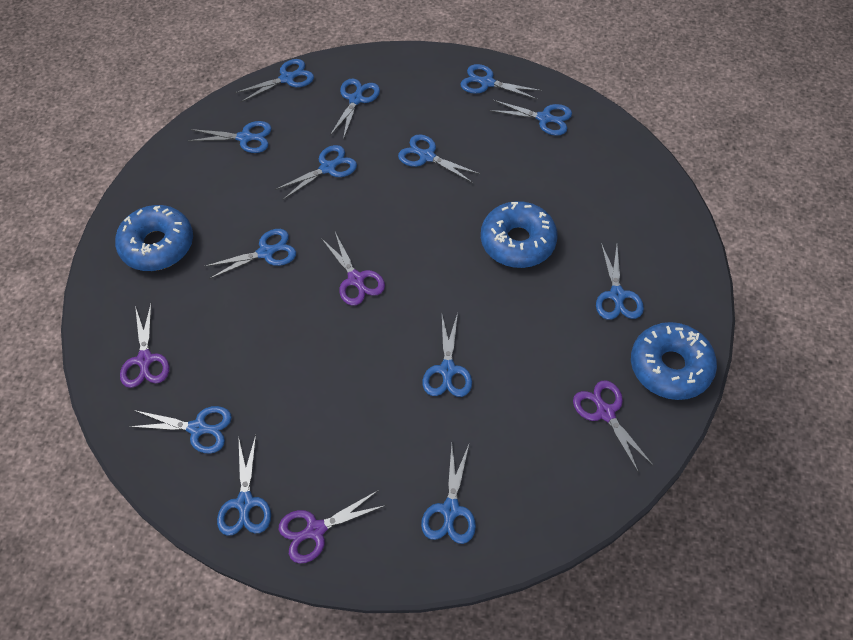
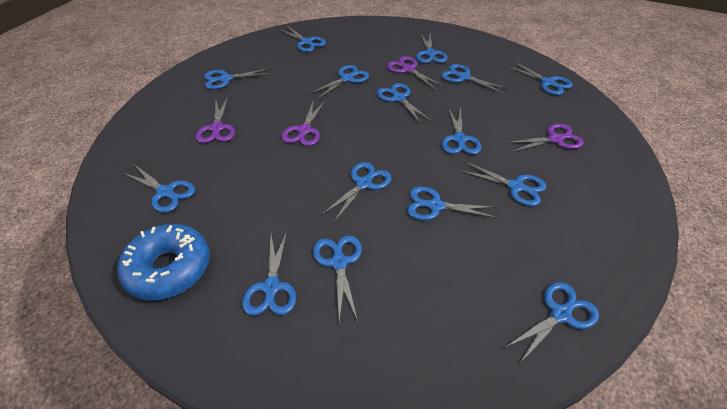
blue donut: 3 -> 1
blue scissors: 13 -> 15

